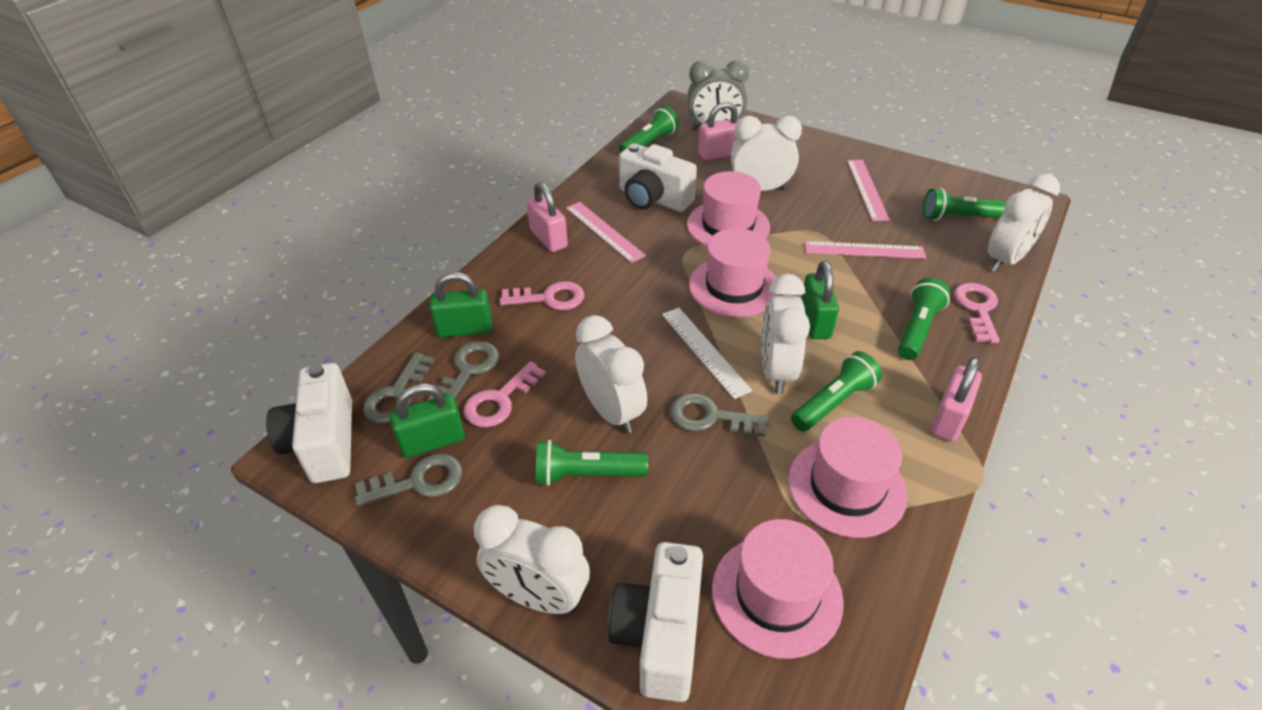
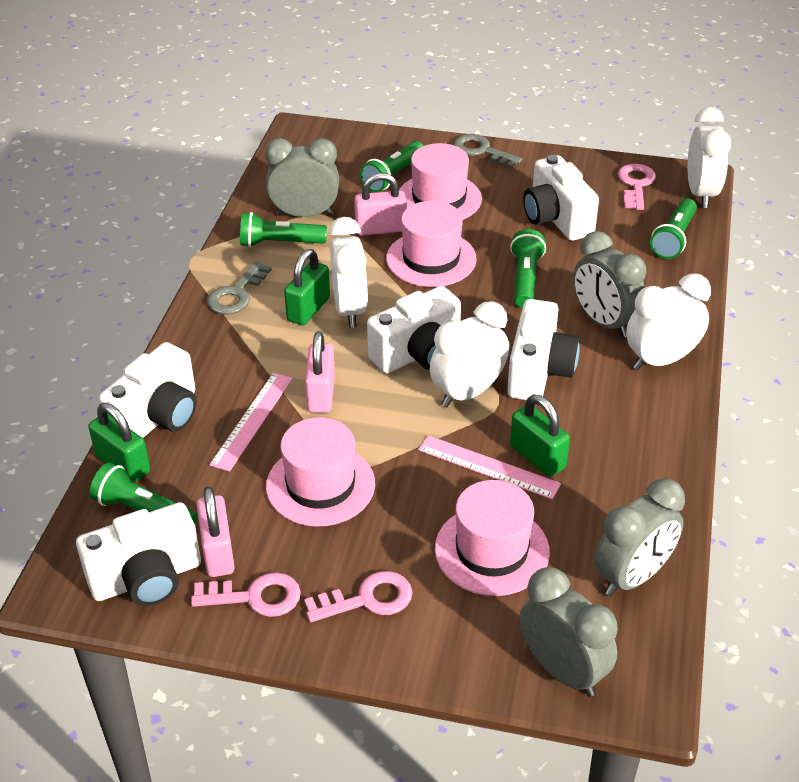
grey clock: 1 -> 4
grey key: 4 -> 2
pink ruler: 3 -> 2
white camera: 3 -> 5
white clock: 5 -> 4
white ruler: 1 -> 0

